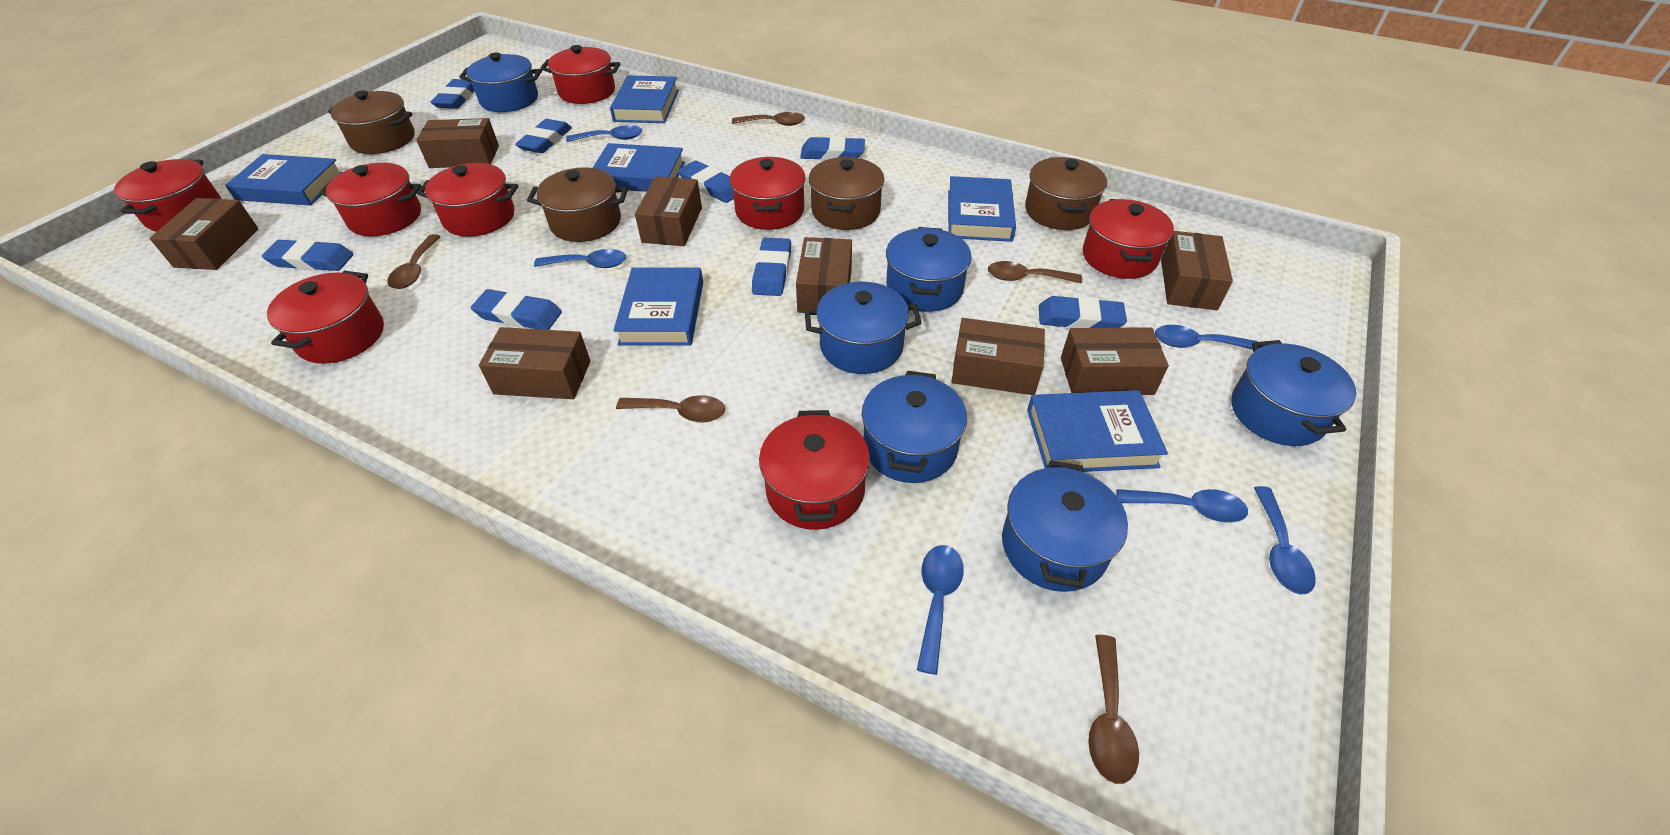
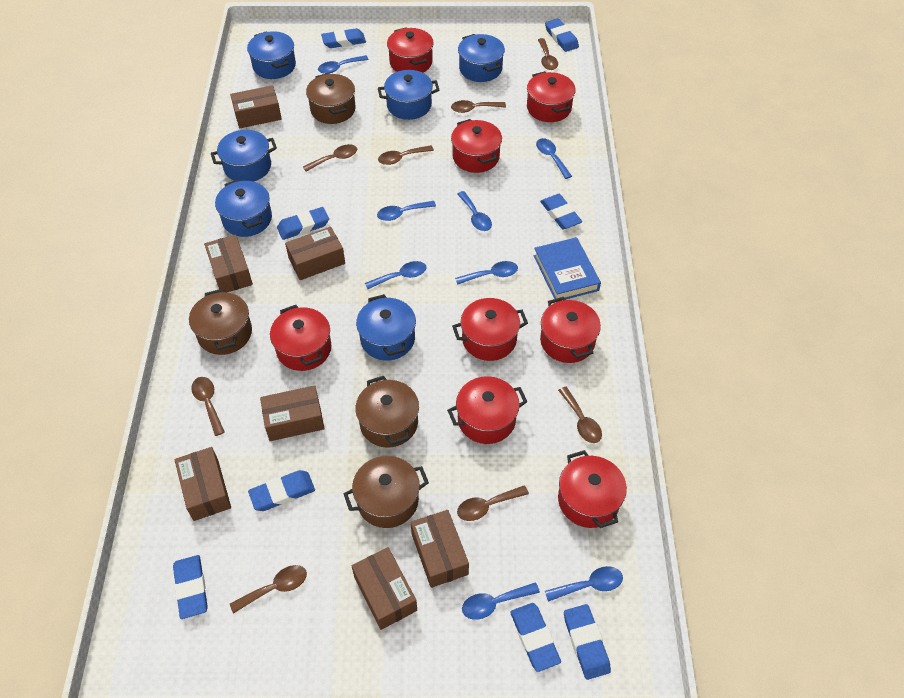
blue book: 6 -> 1
blue spoon: 6 -> 8
brown box: 8 -> 7
brown spoon: 5 -> 8

